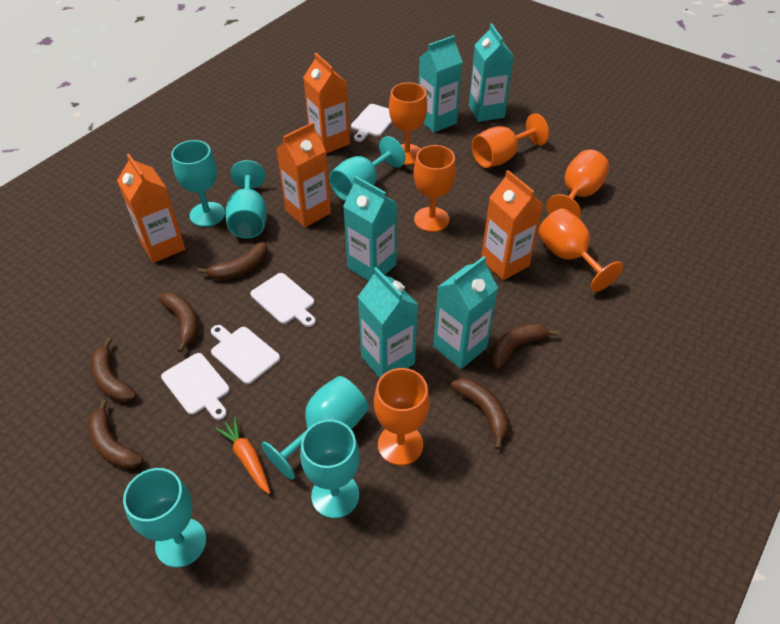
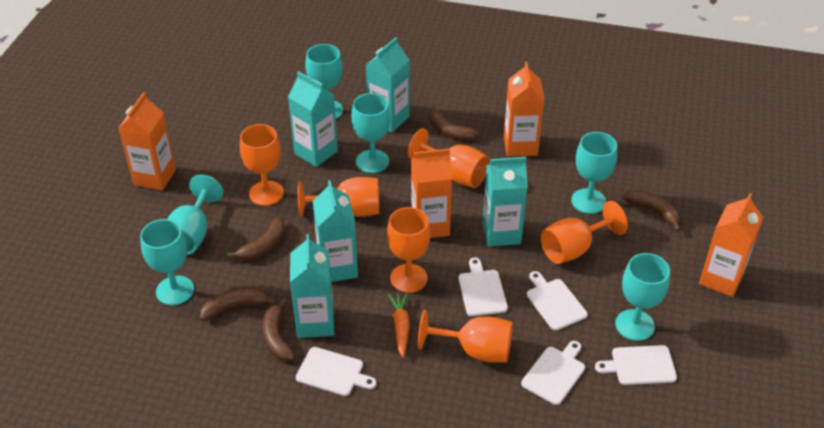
brown banana: 6 -> 5
white cutting board: 4 -> 5

